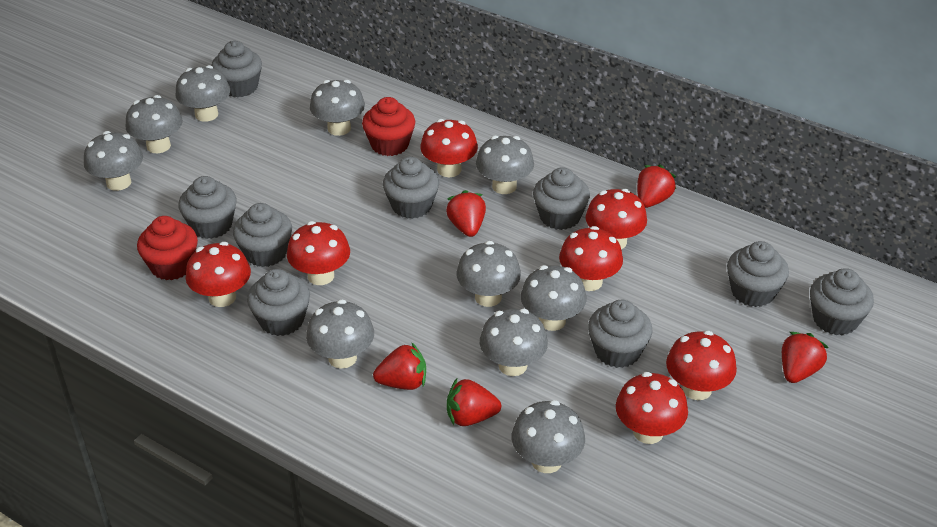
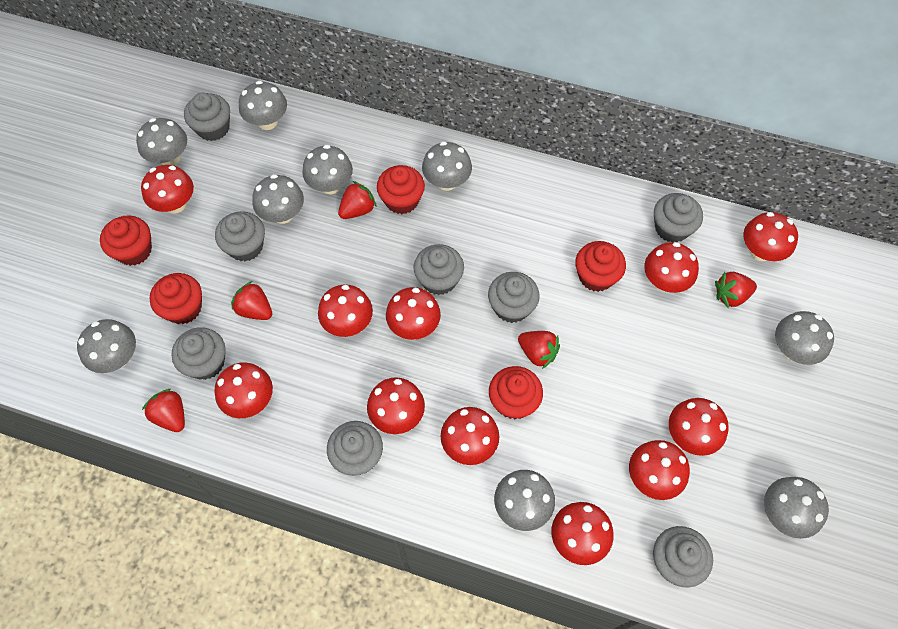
grey cupcake: 9 -> 8
grey mushroom: 10 -> 9
red cupcake: 2 -> 5
red mushroom: 7 -> 11

